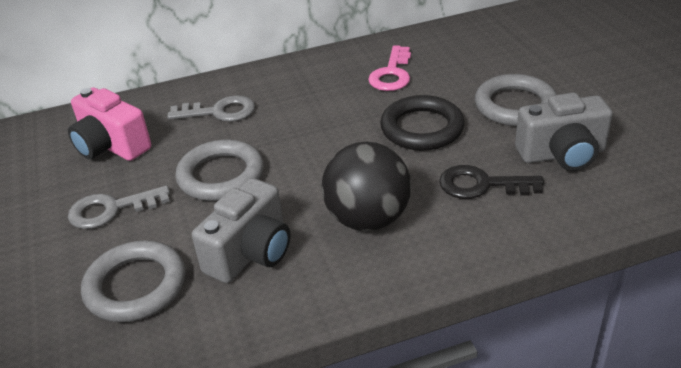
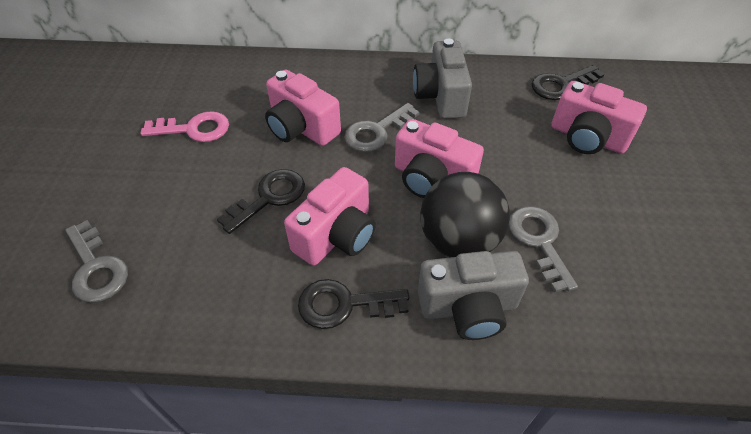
black key: 1 -> 3
black ring: 1 -> 0
grey key: 2 -> 3
grey ring: 3 -> 0
pink camera: 1 -> 4

